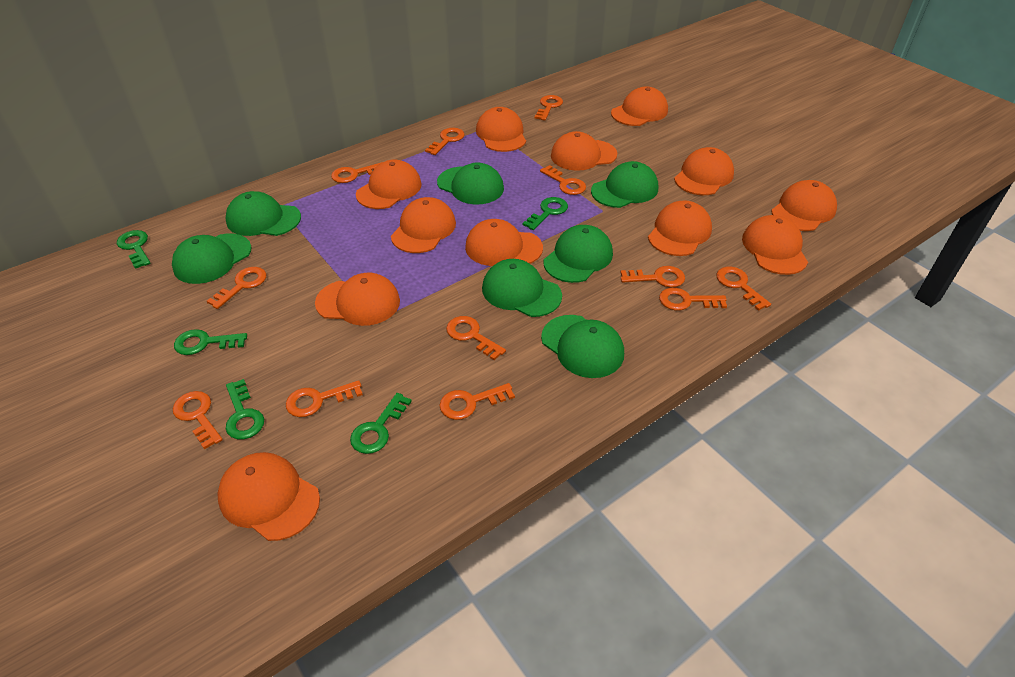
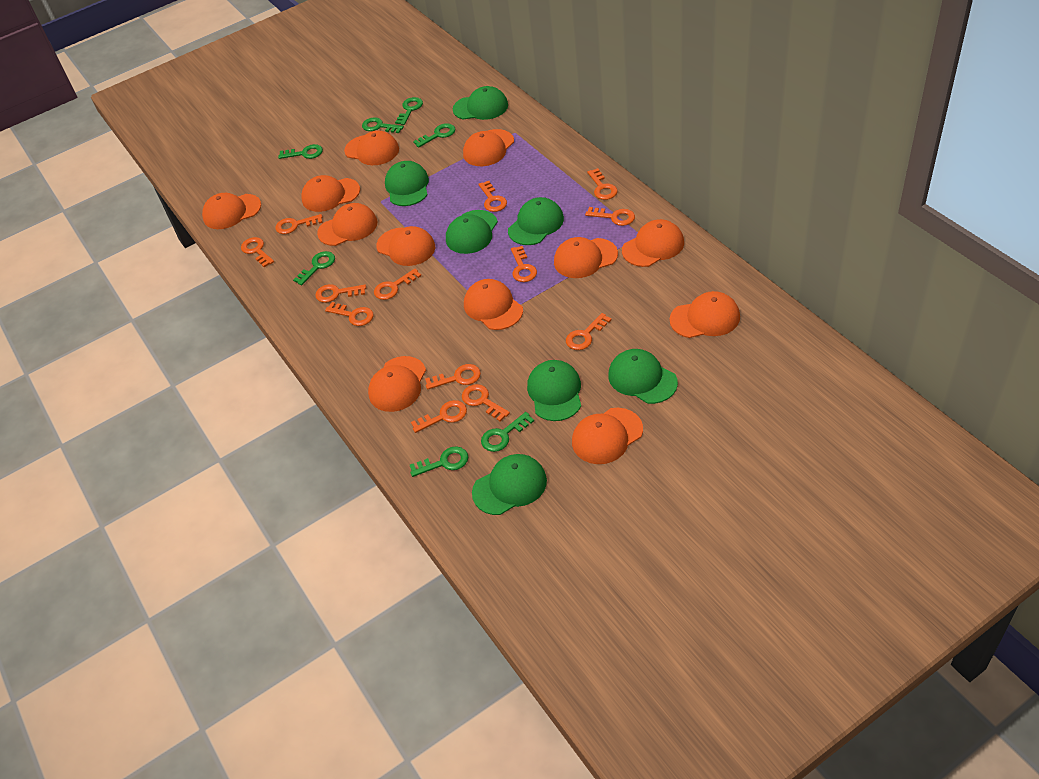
green key: 5 -> 7
orange key: 12 -> 13

